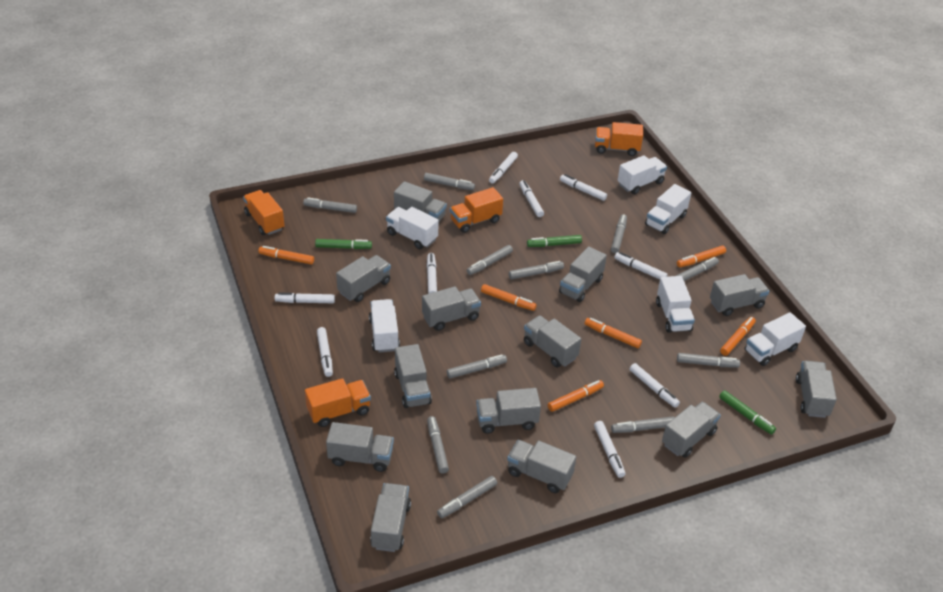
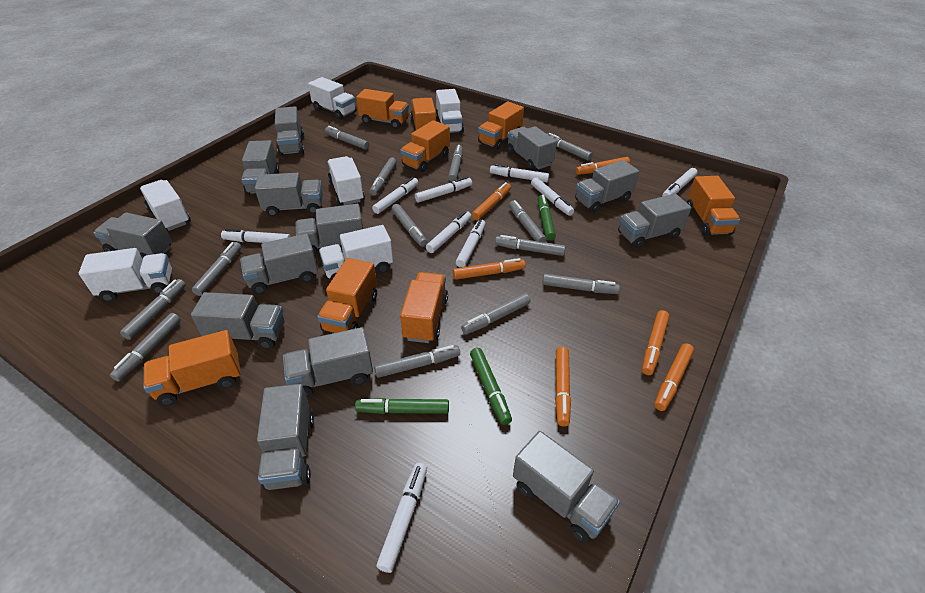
grey marker: 11 -> 13
orange truck: 4 -> 8

